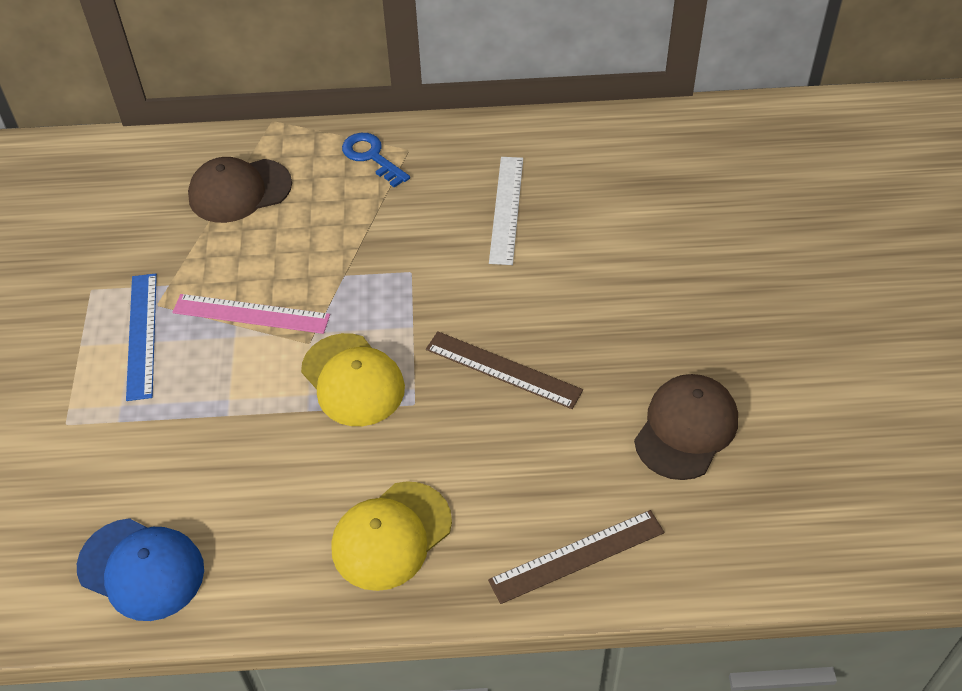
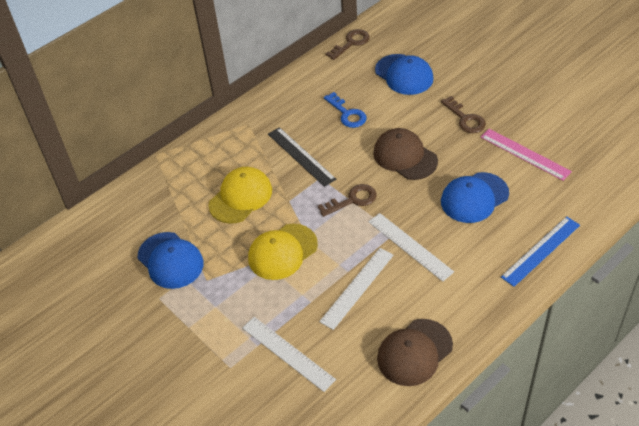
black ruler: 0 -> 1
blue cap: 1 -> 3
brown key: 0 -> 3
brown ruler: 2 -> 0
white ruler: 1 -> 3

